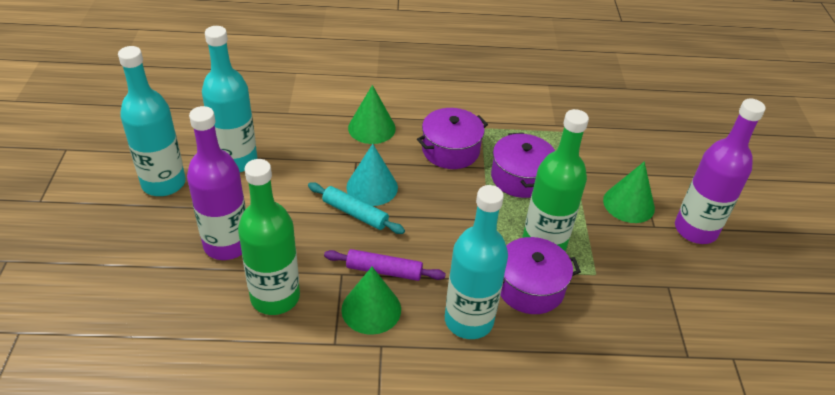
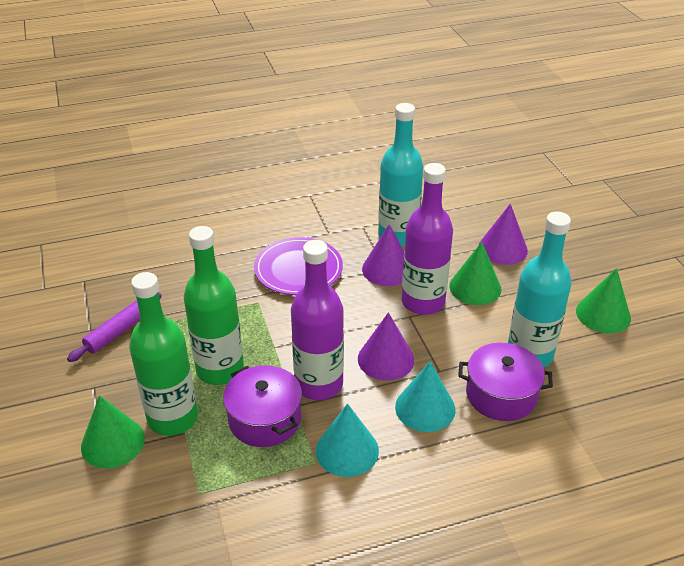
purple cone: 0 -> 3
purple plate: 0 -> 1
purple pot: 3 -> 2
turquoise bottle: 3 -> 2
turquoise cone: 1 -> 2
turquoise rolling pin: 1 -> 0

